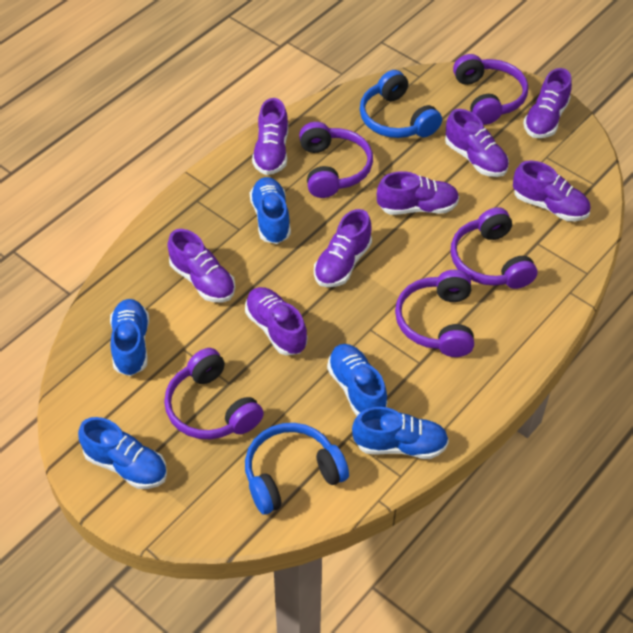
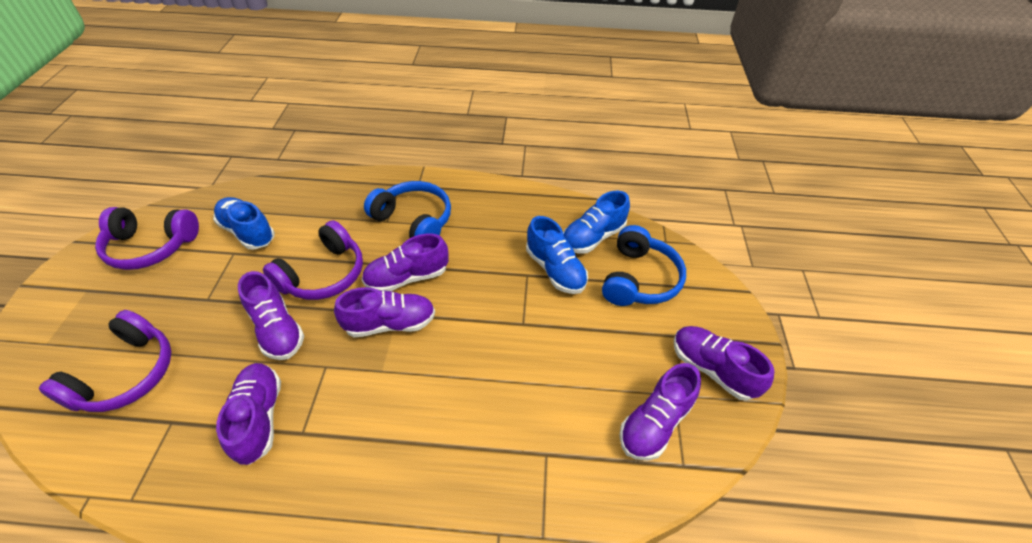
blue shoe: 5 -> 3
purple headphones: 5 -> 3
purple shoe: 8 -> 6

